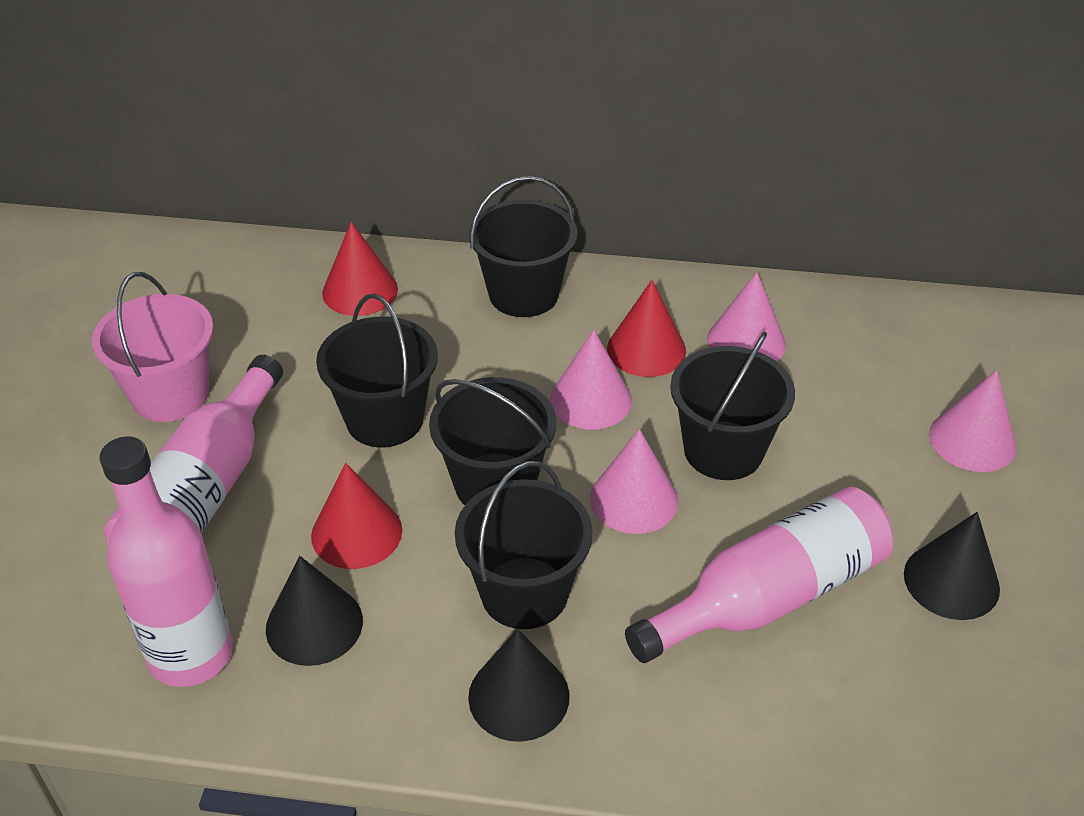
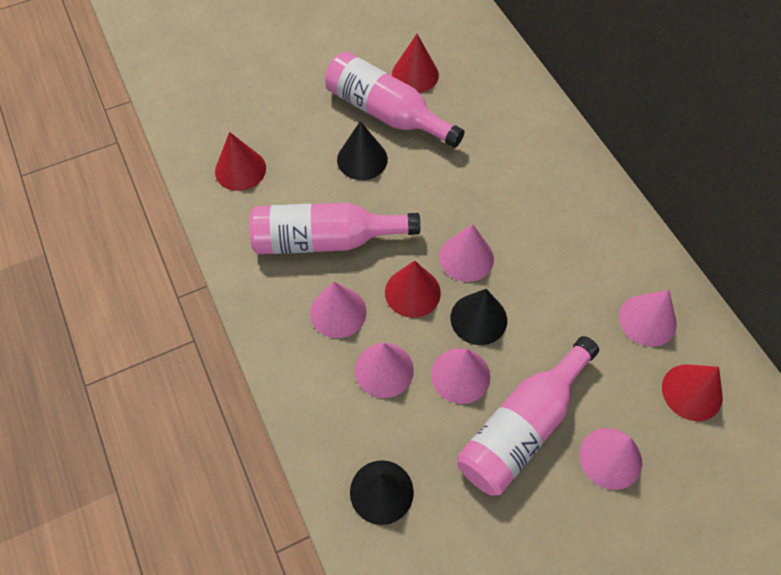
black bucket: 5 -> 0
pink bucket: 1 -> 0
pink cone: 4 -> 6
red cone: 3 -> 4

